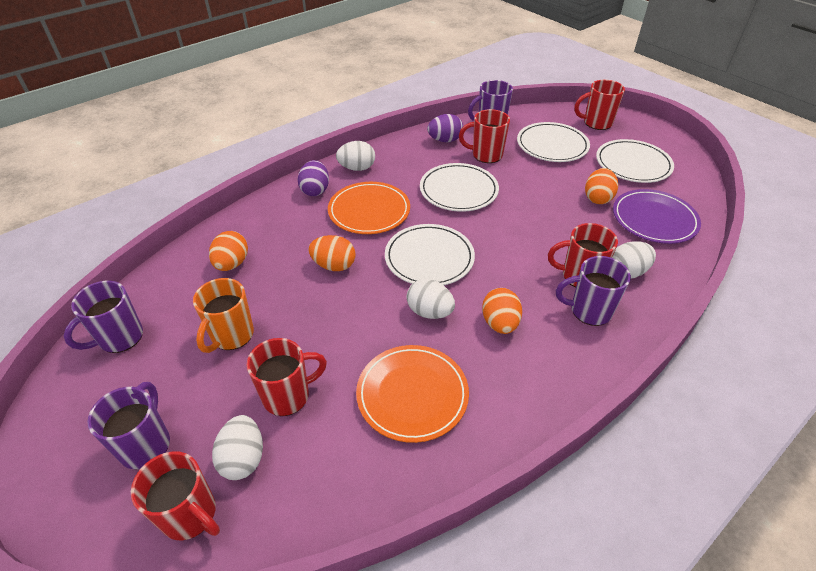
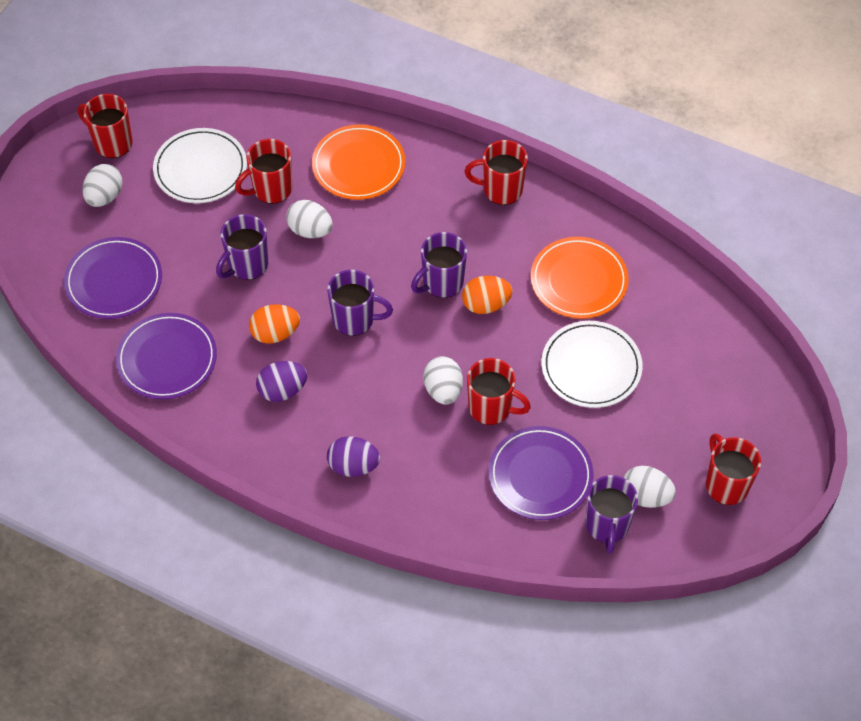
orange egg: 4 -> 2
orange mug: 1 -> 0
purple plate: 1 -> 3
white plate: 4 -> 2

